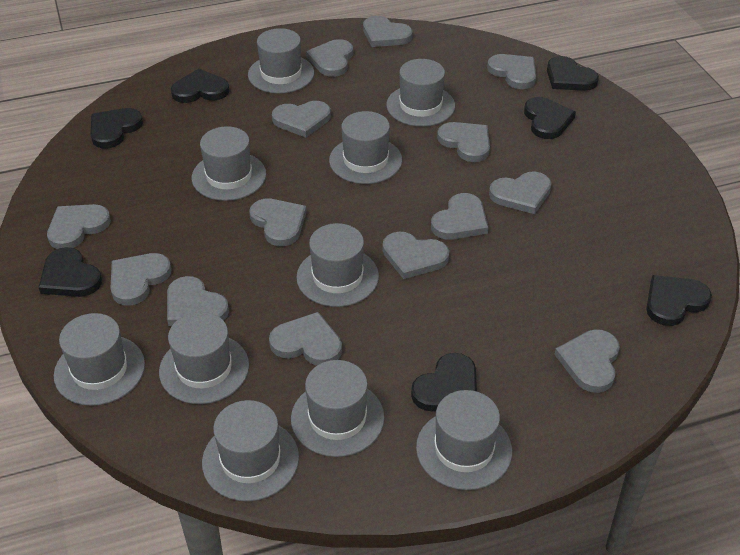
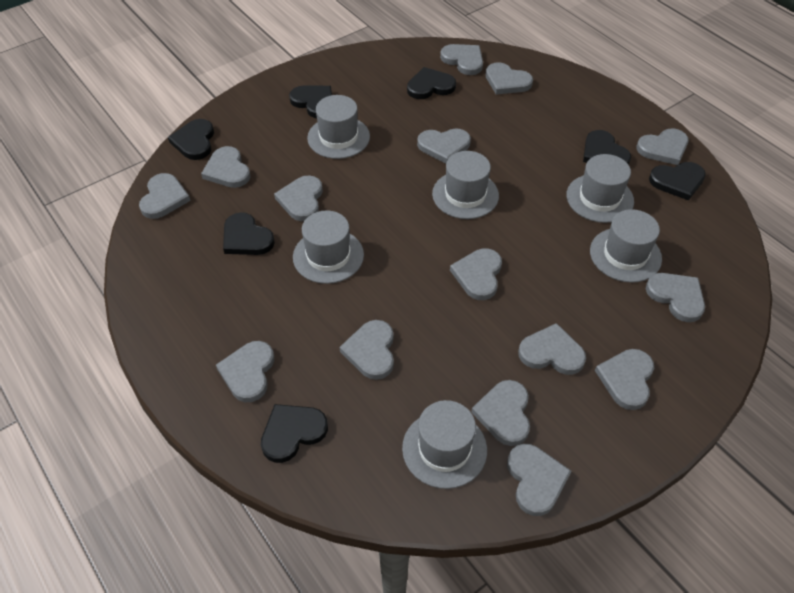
grey hat: 10 -> 6
grey heart: 14 -> 15

